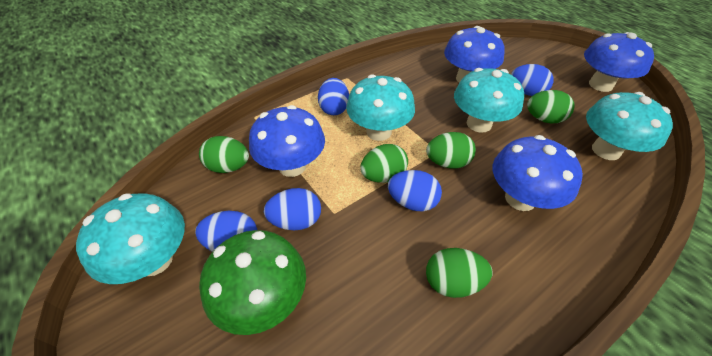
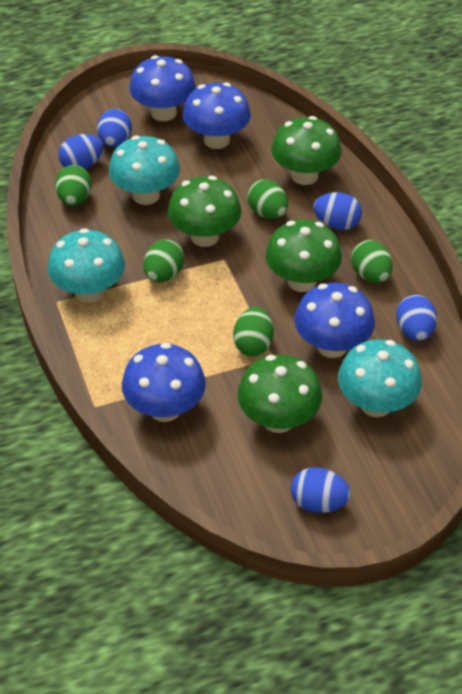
green mushroom: 1 -> 4
turquoise mushroom: 4 -> 3

